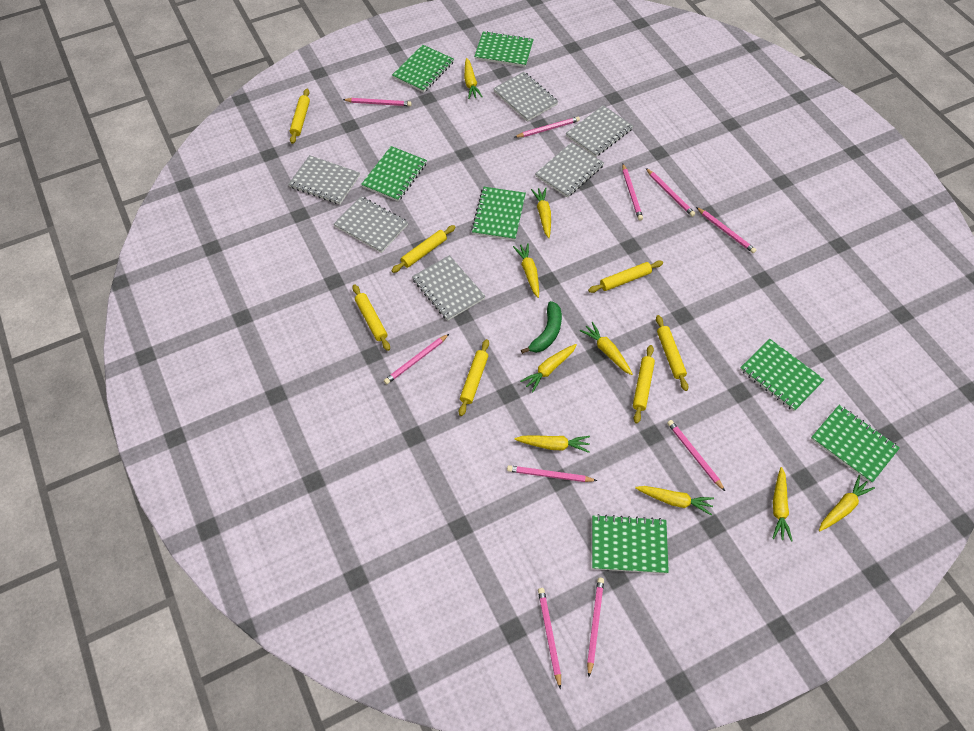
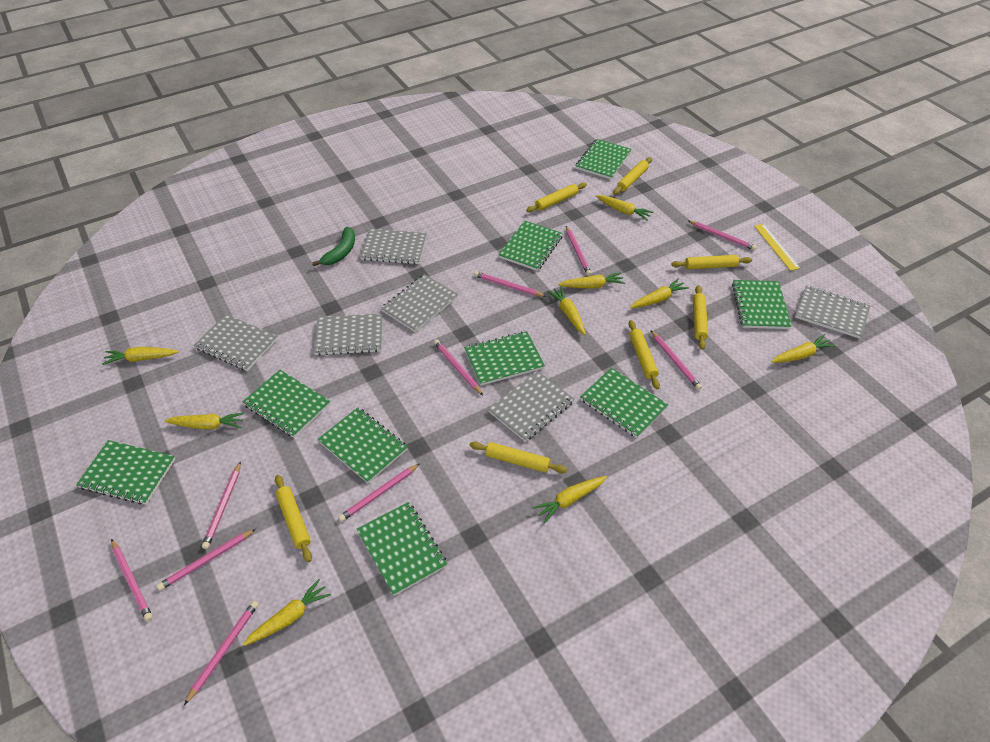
green notebook: 7 -> 9
yellow ruler: 0 -> 1

